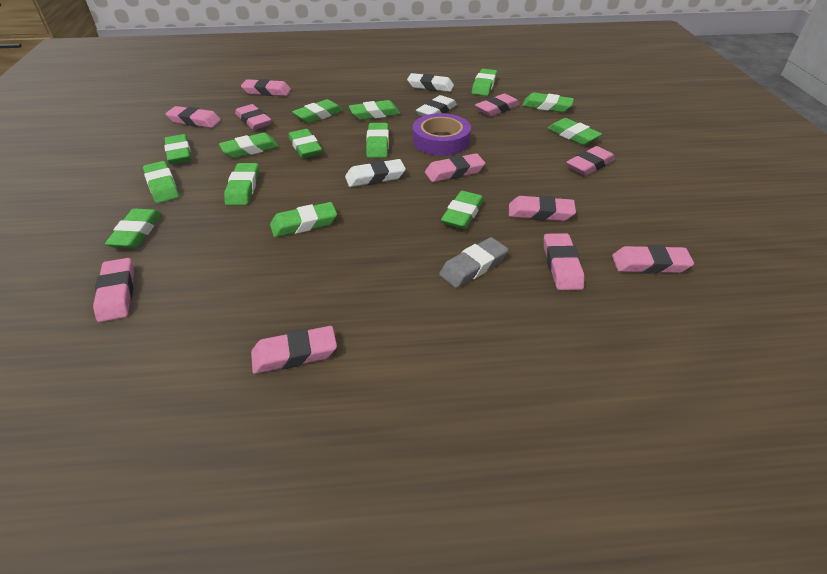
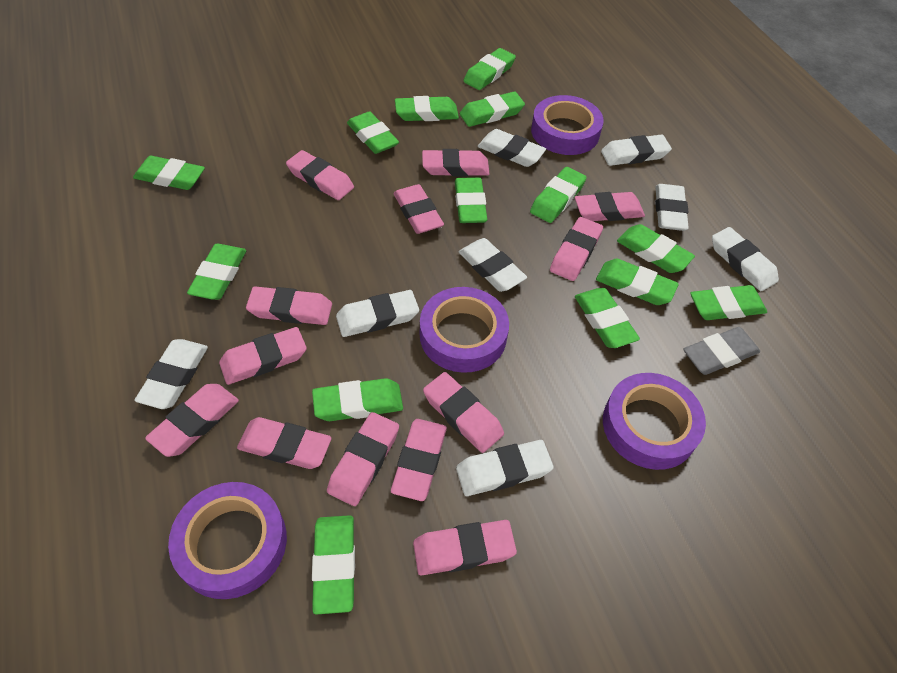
pink eraser: 11 -> 13
purple tape: 1 -> 4
white eraser: 3 -> 8

